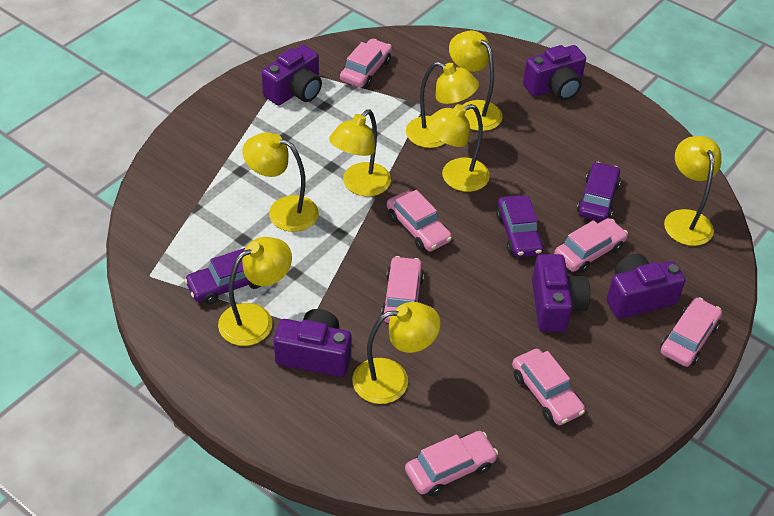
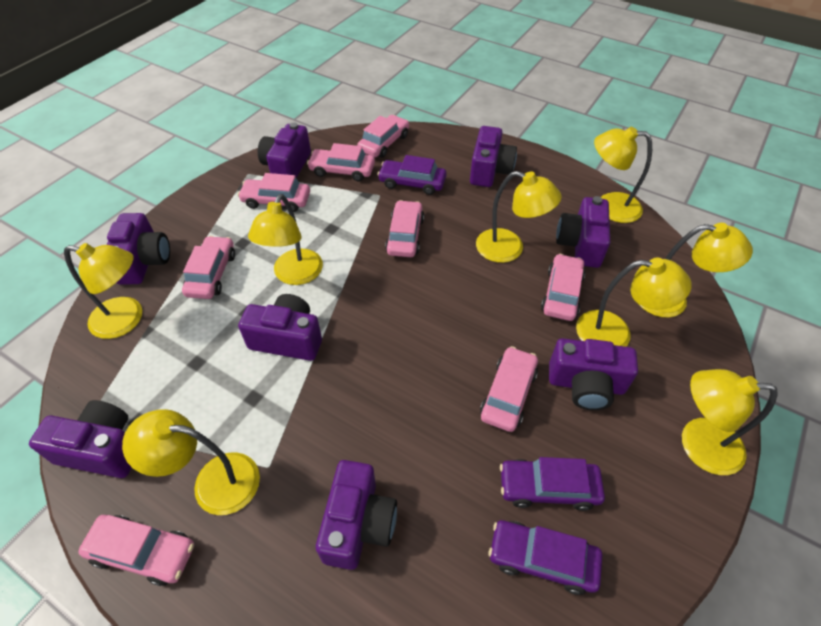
pink car: 7 -> 8
purple camera: 5 -> 8

